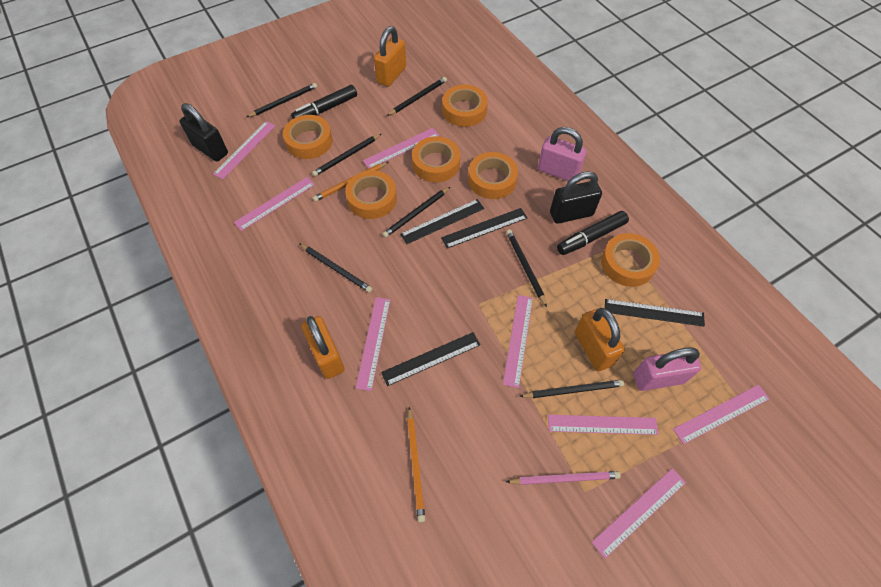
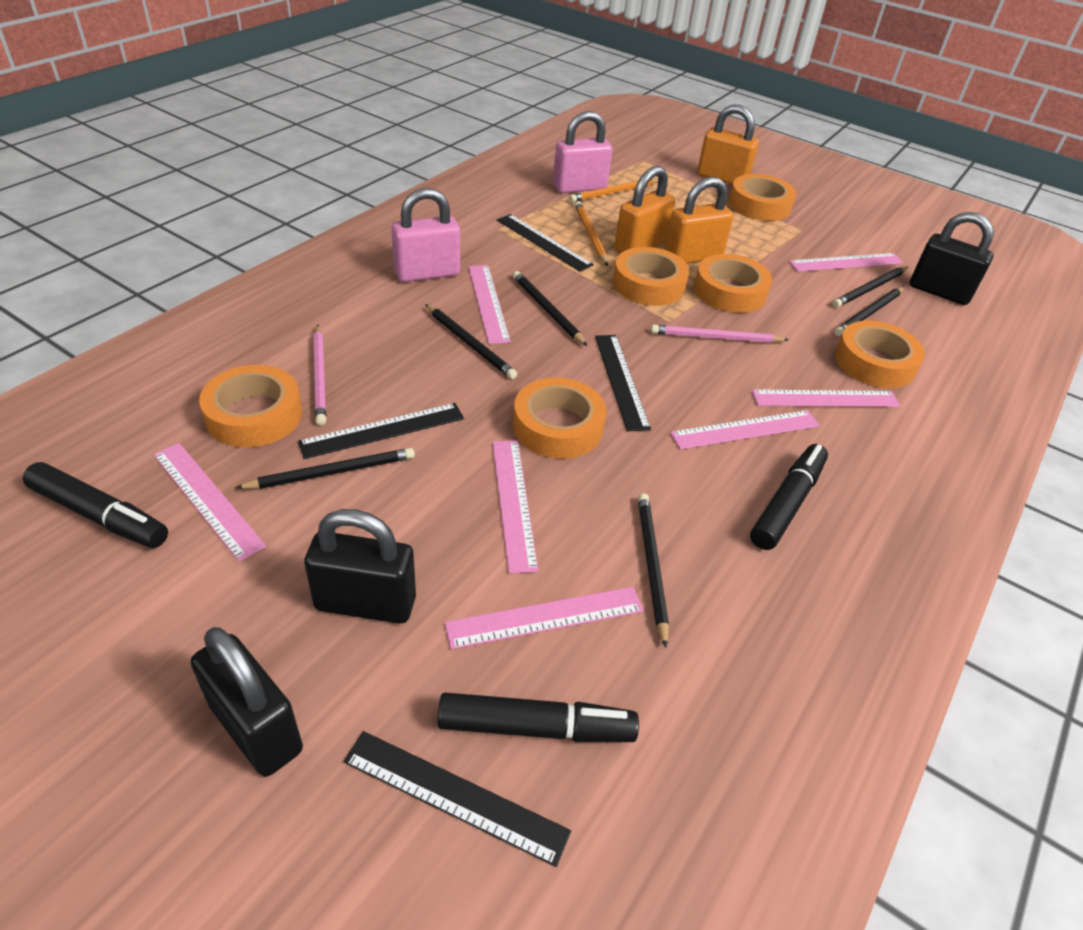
black marker: 2 -> 3
black padlock: 2 -> 3
black pencil: 7 -> 6
pink pencil: 1 -> 2
pink ruler: 8 -> 7

